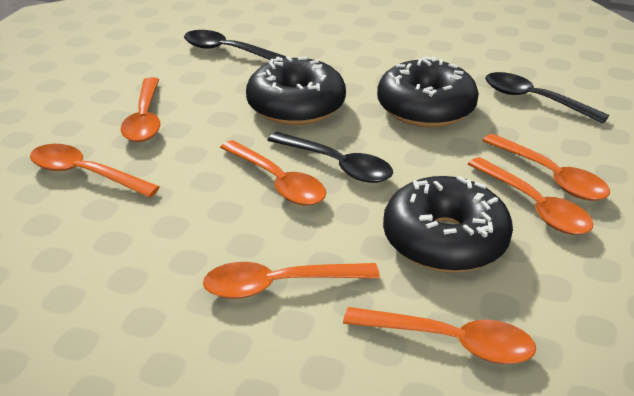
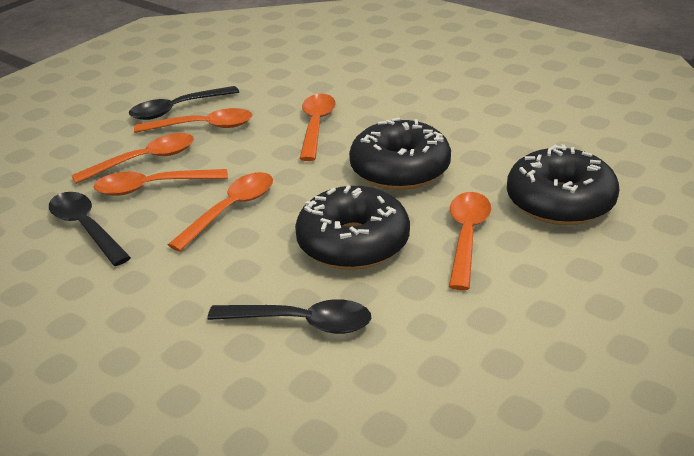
orange spoon: 7 -> 6

